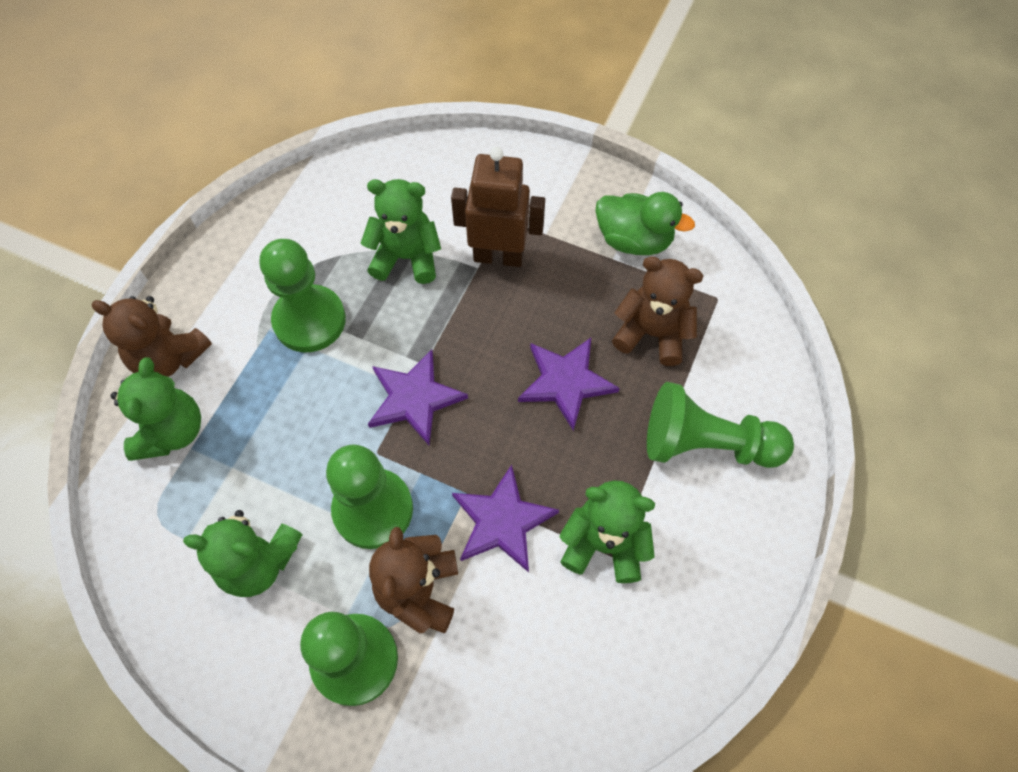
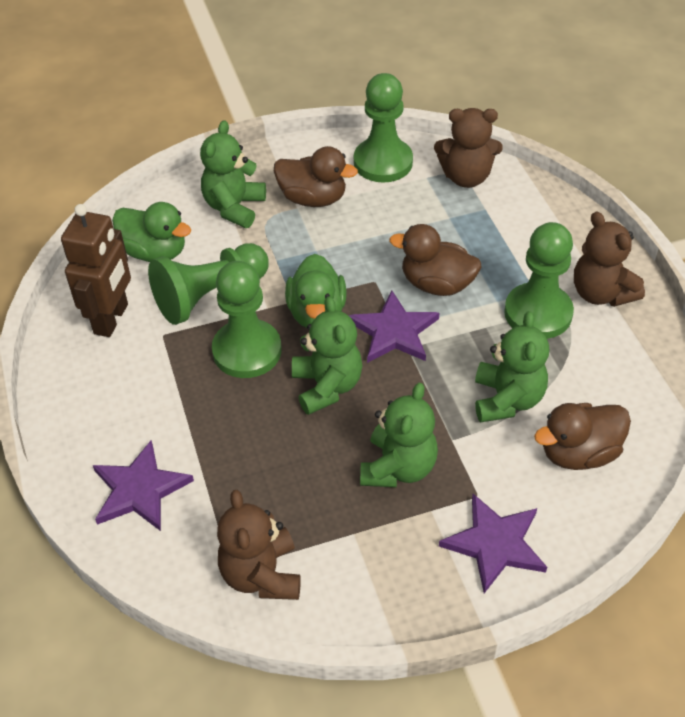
brown duck: 0 -> 3
green duck: 1 -> 2

